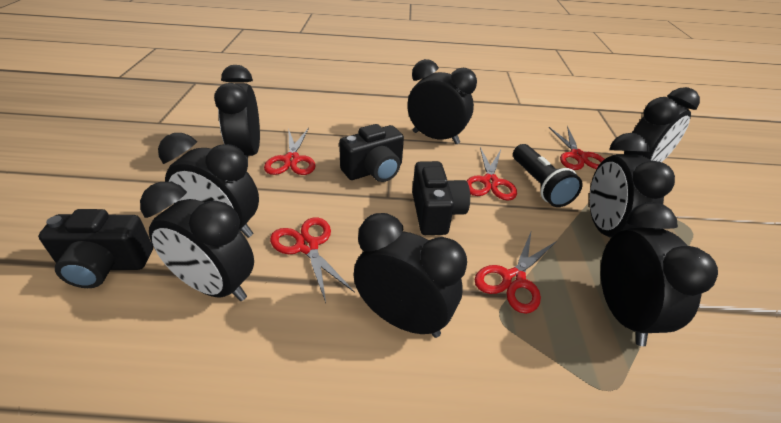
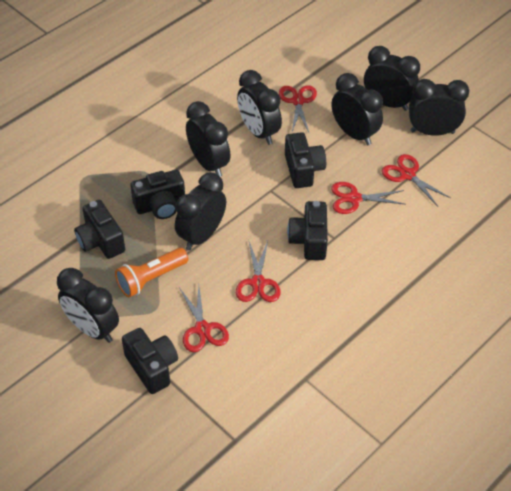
black camera: 3 -> 5
black clock: 8 -> 7
black flashlight: 1 -> 0
orange flashlight: 0 -> 1

